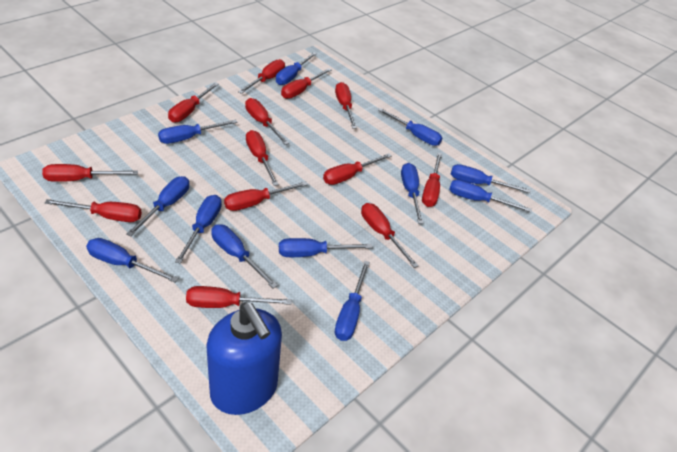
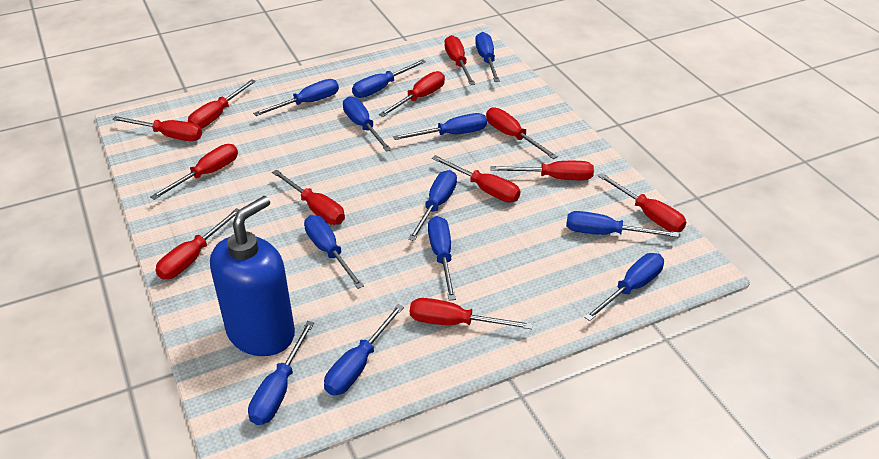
red screwdriver: 13 -> 12

